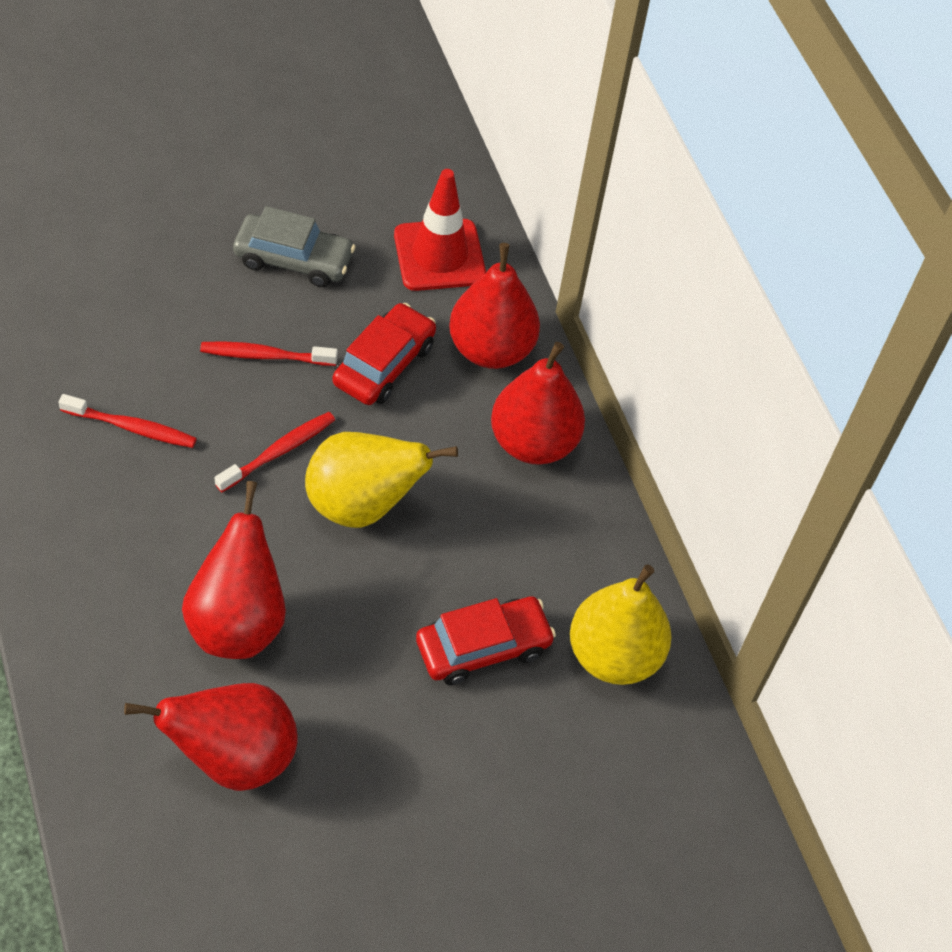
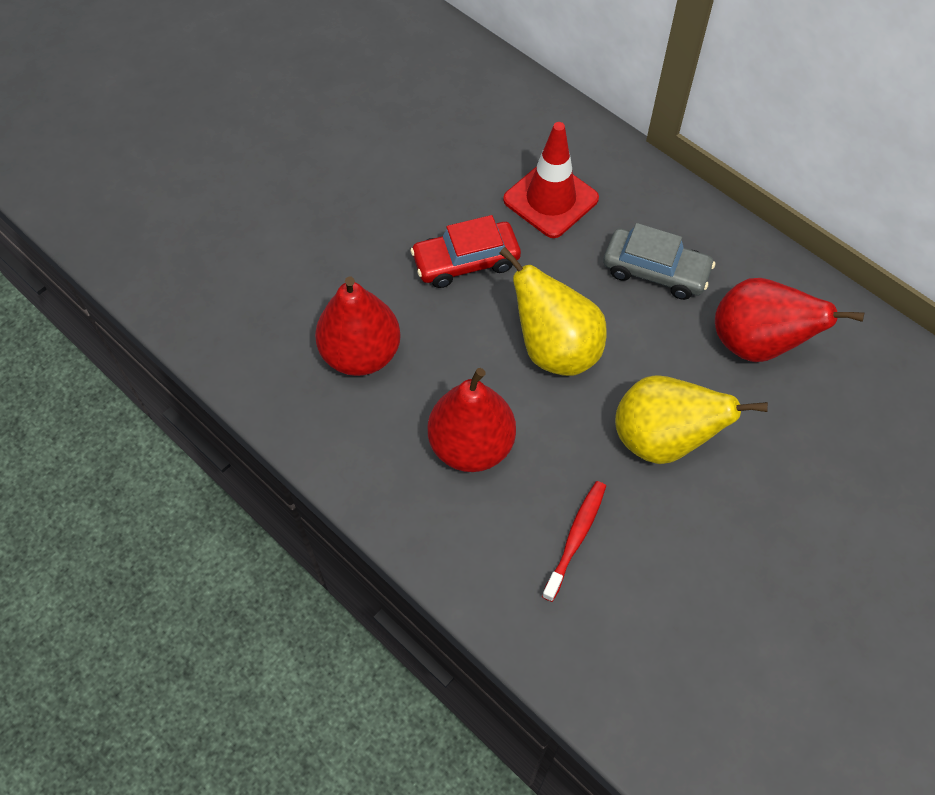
red car: 2 -> 1
red pear: 4 -> 3
red toothbrush: 3 -> 1

